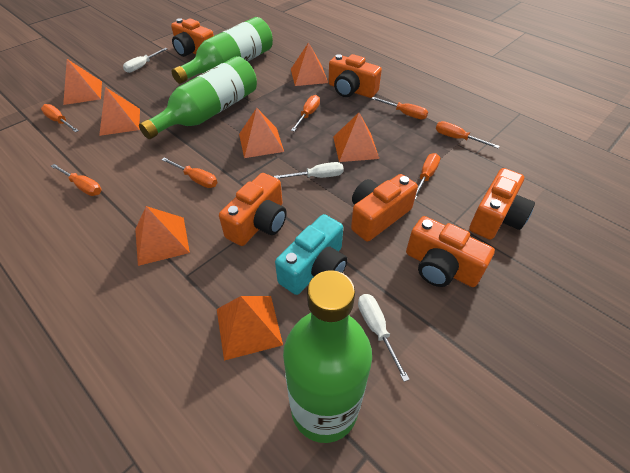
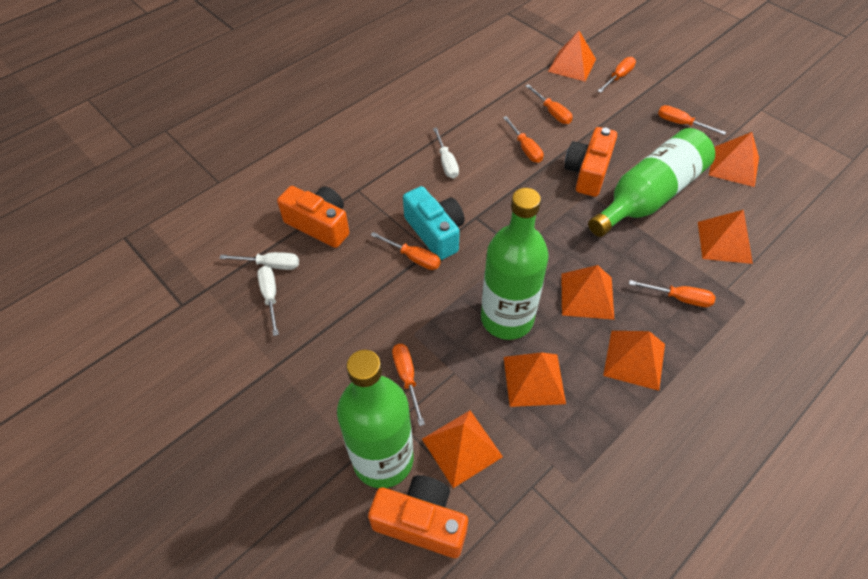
orange camera: 6 -> 3

